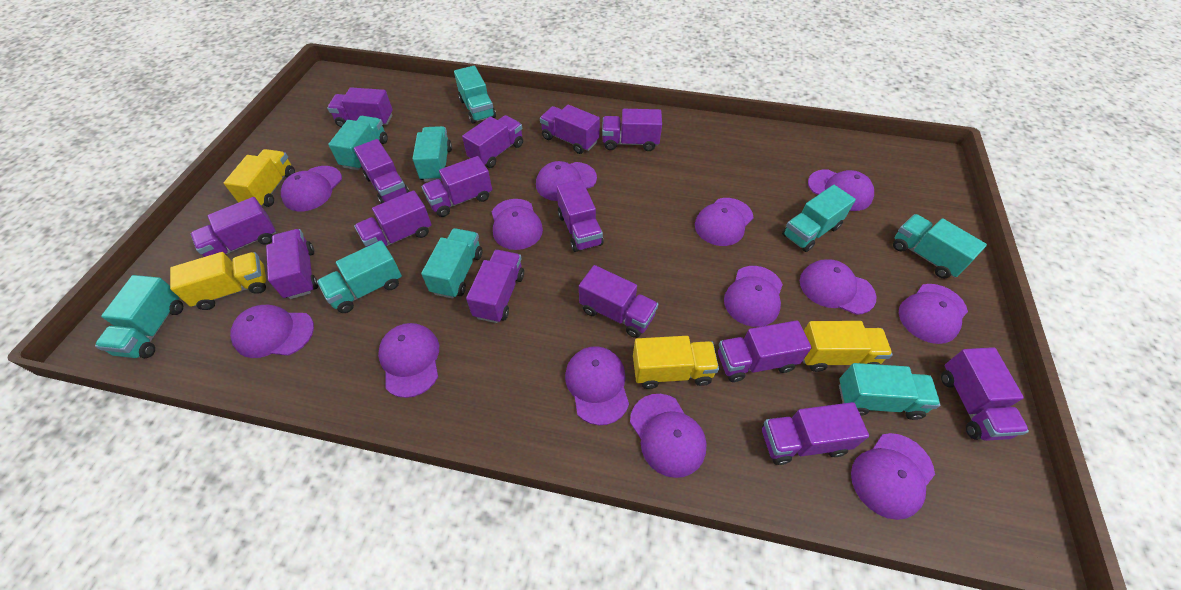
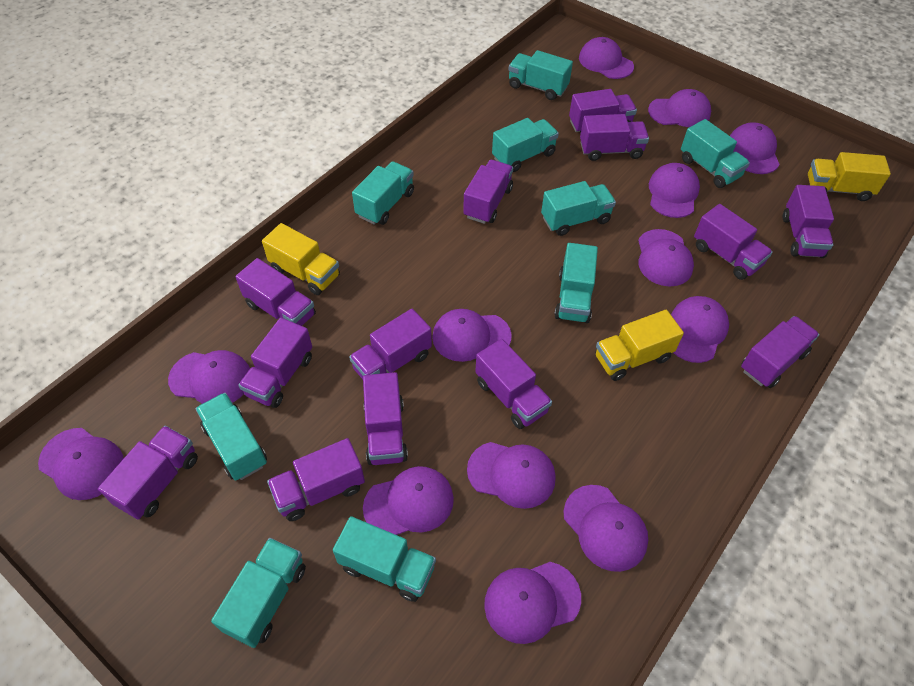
purple truck: 15 -> 13
yellow truck: 4 -> 3

